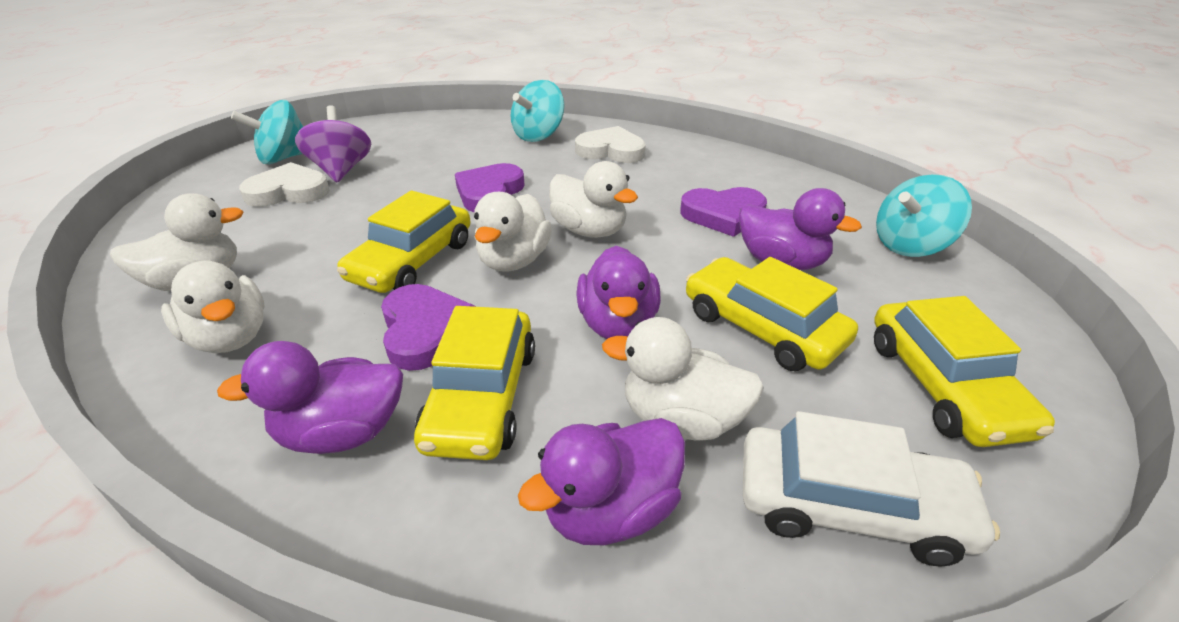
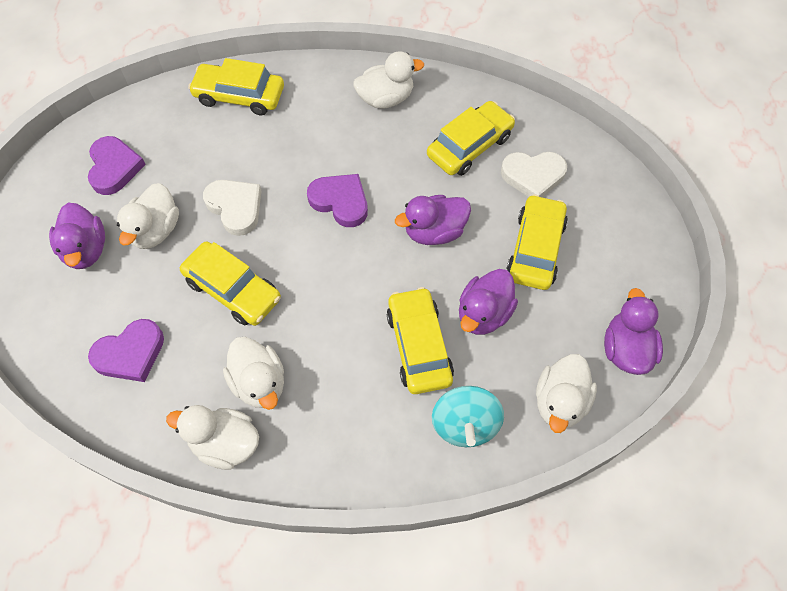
purple spinning top: 1 -> 0
turquoise spinning top: 3 -> 1
white car: 1 -> 0
yellow car: 4 -> 5

